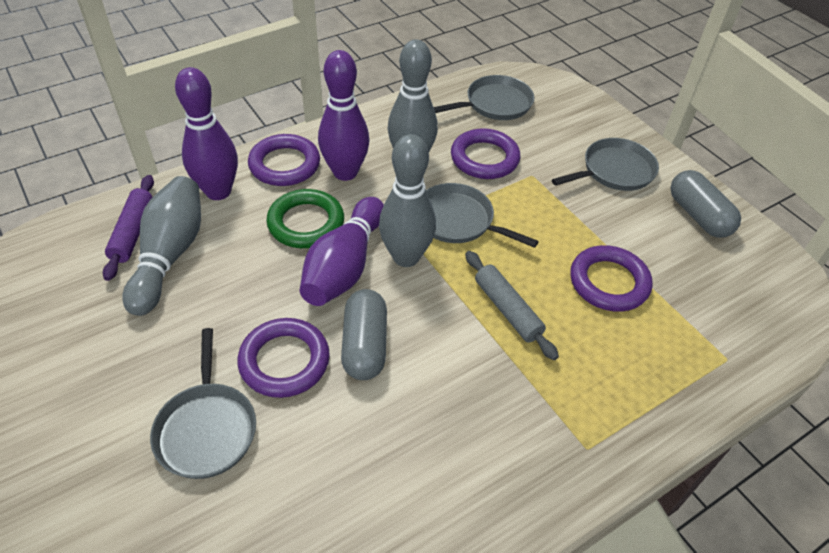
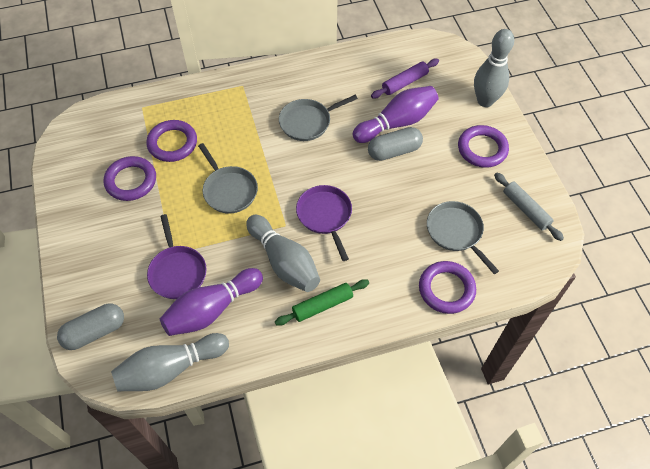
green ring: 1 -> 0
green rolling pin: 0 -> 1
grey pan: 4 -> 3
purple bowling pin: 3 -> 2
purple pan: 0 -> 2

